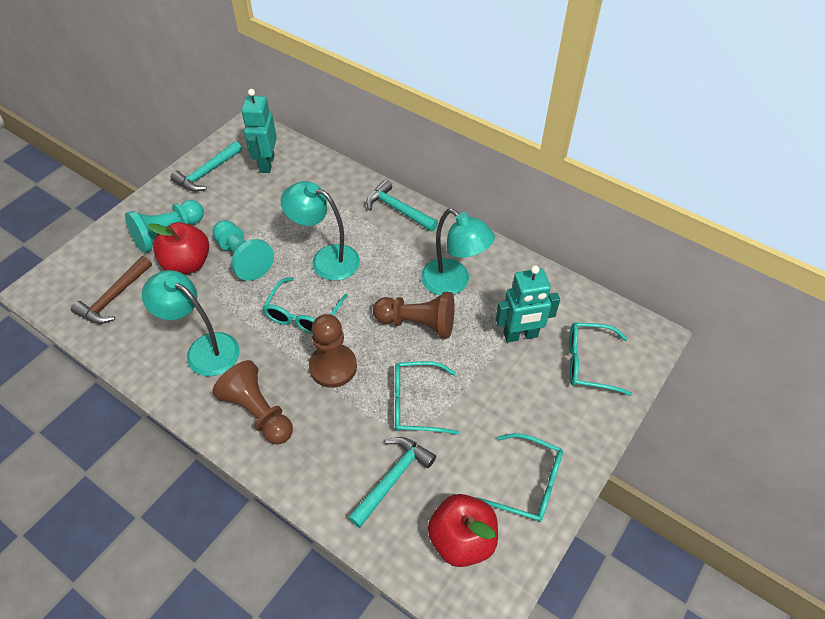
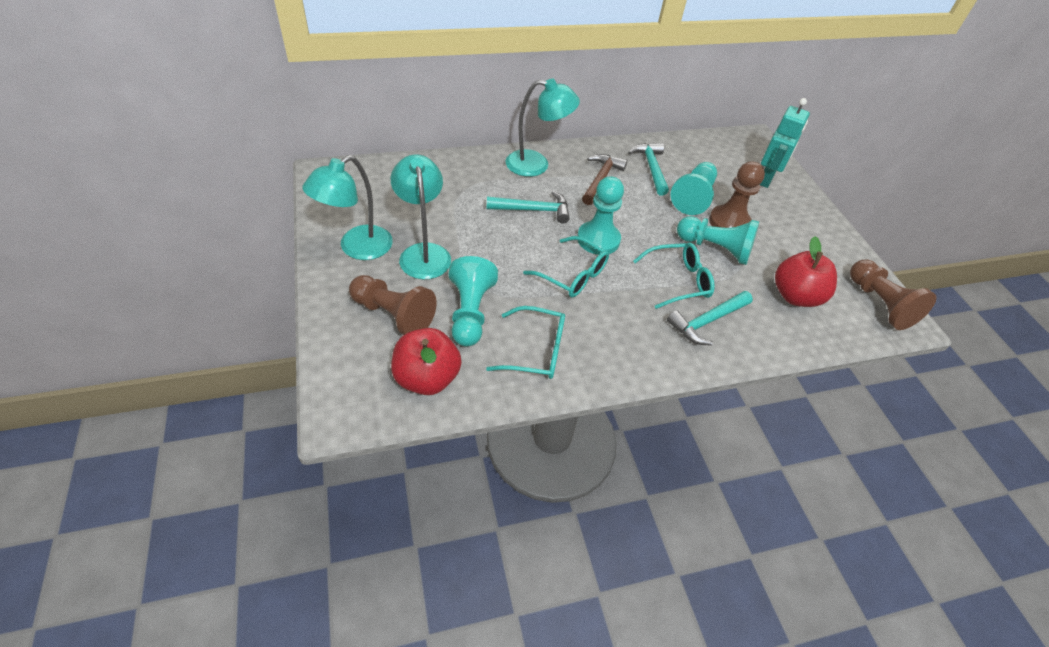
turquoise glasses: 4 -> 3
turquoise pawn: 2 -> 4
turquoise robot: 2 -> 1

